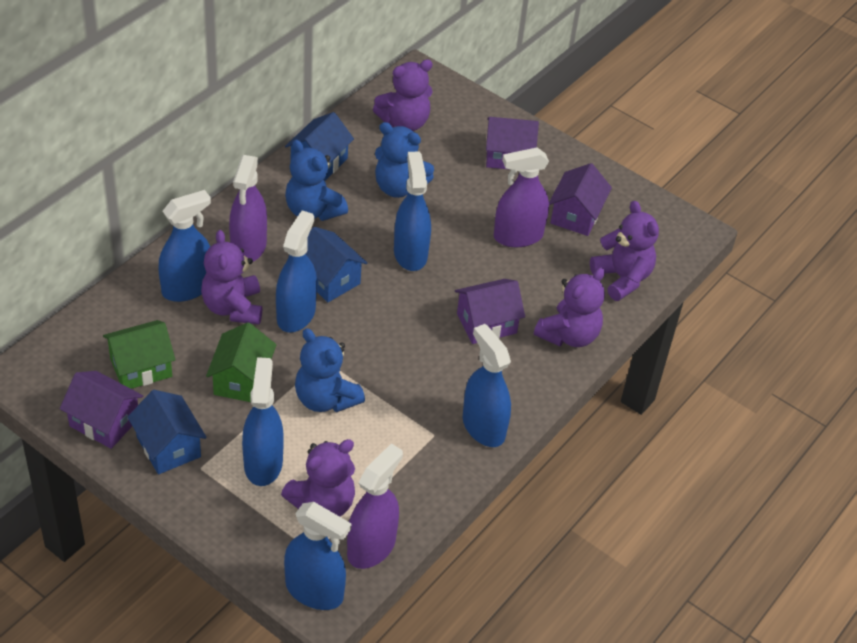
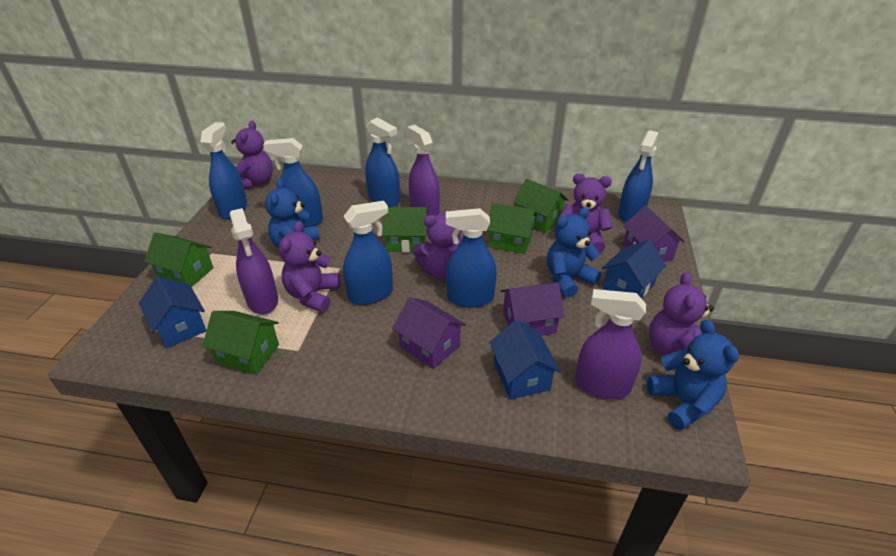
green house: 2 -> 5
purple house: 4 -> 3

